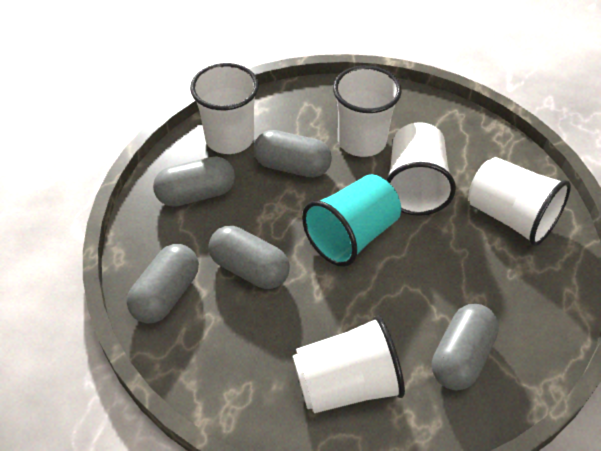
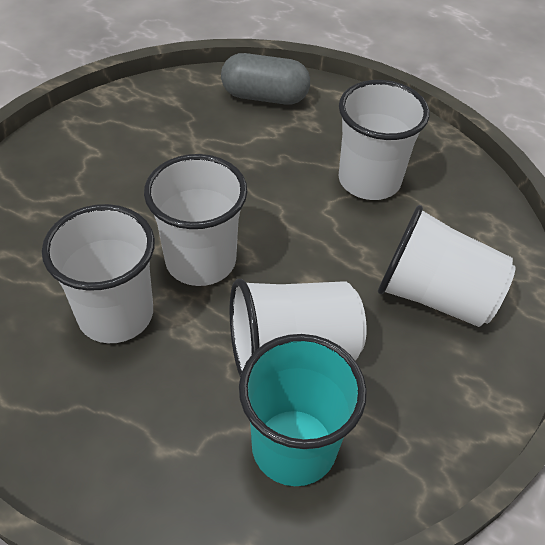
grey capsule: 5 -> 1

